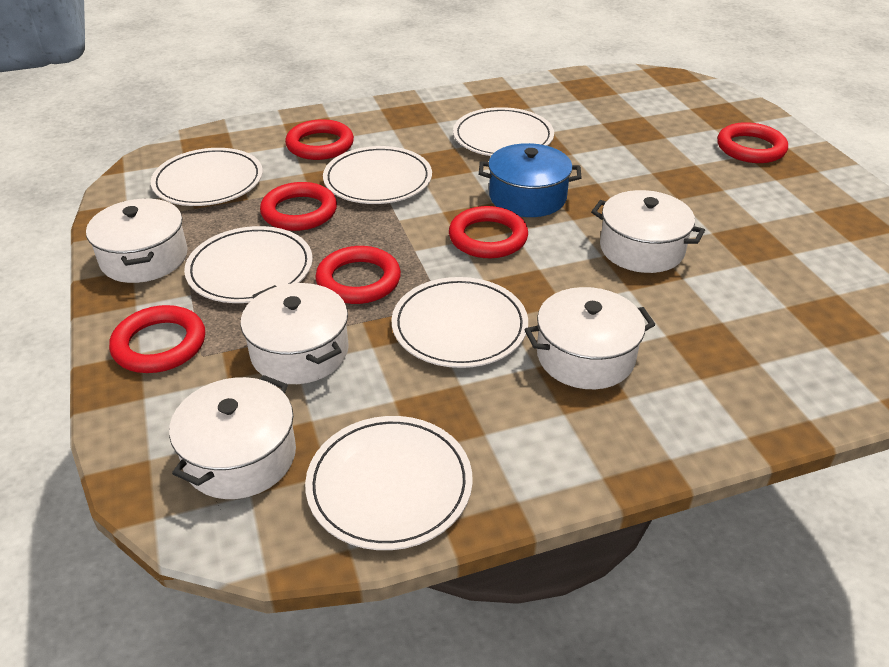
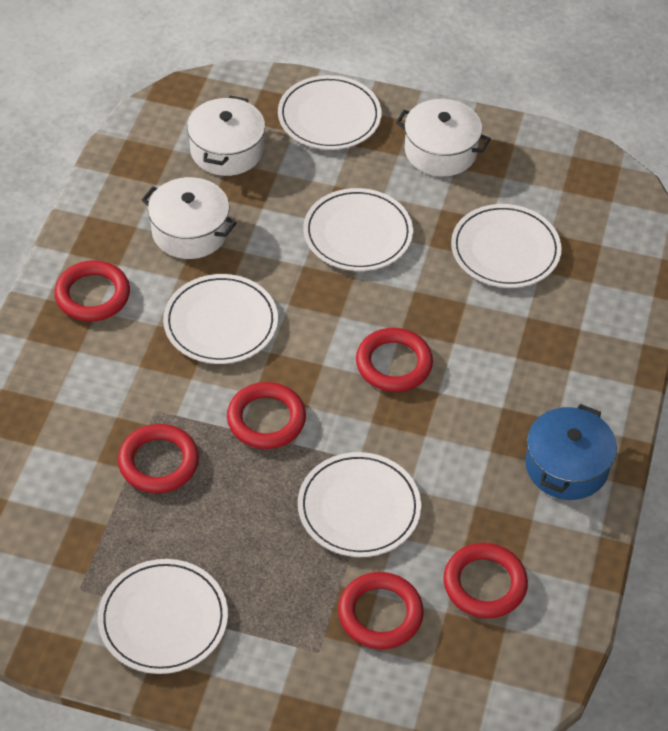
white pot: 5 -> 3

